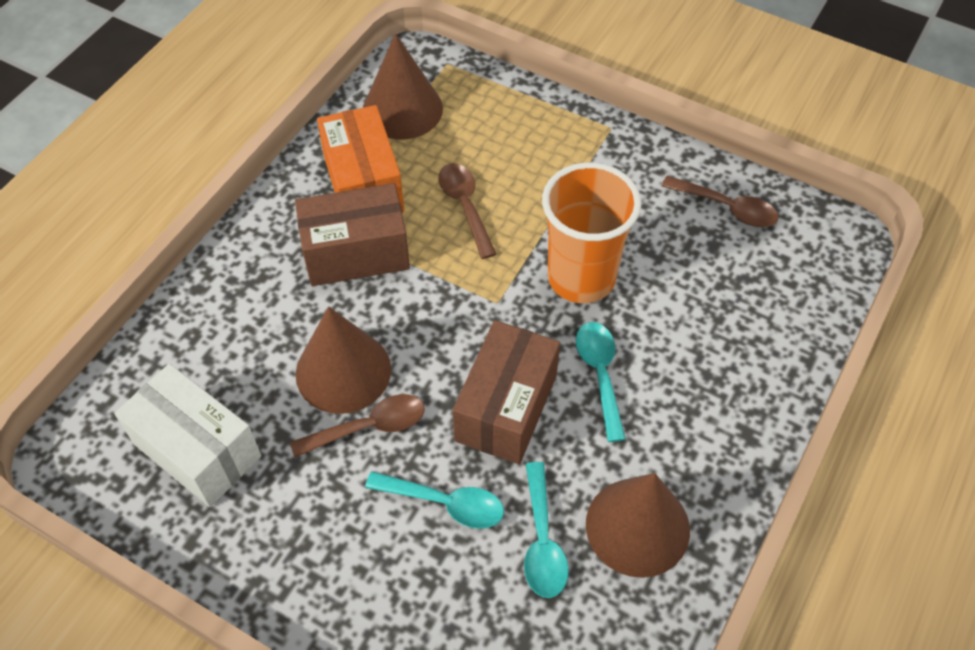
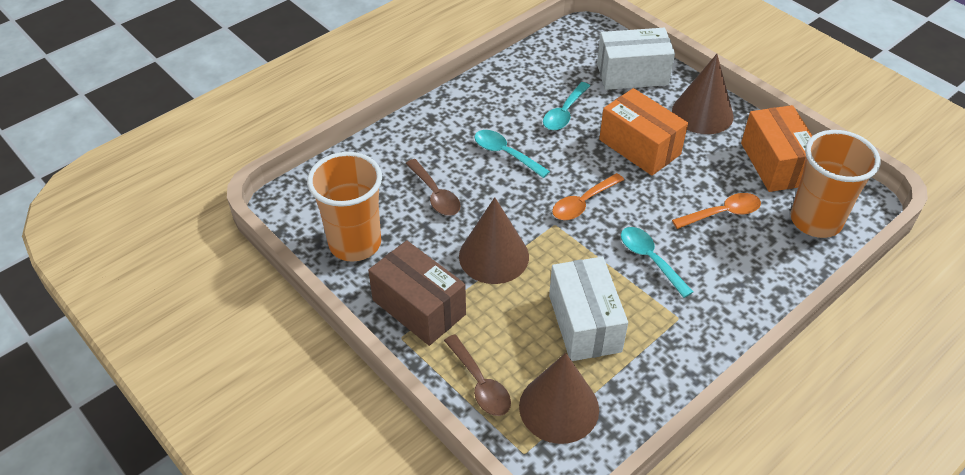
brown box: 2 -> 1
brown spoon: 3 -> 2
orange box: 1 -> 2
orange cup: 1 -> 2
orange spoon: 0 -> 2
white box: 1 -> 2

